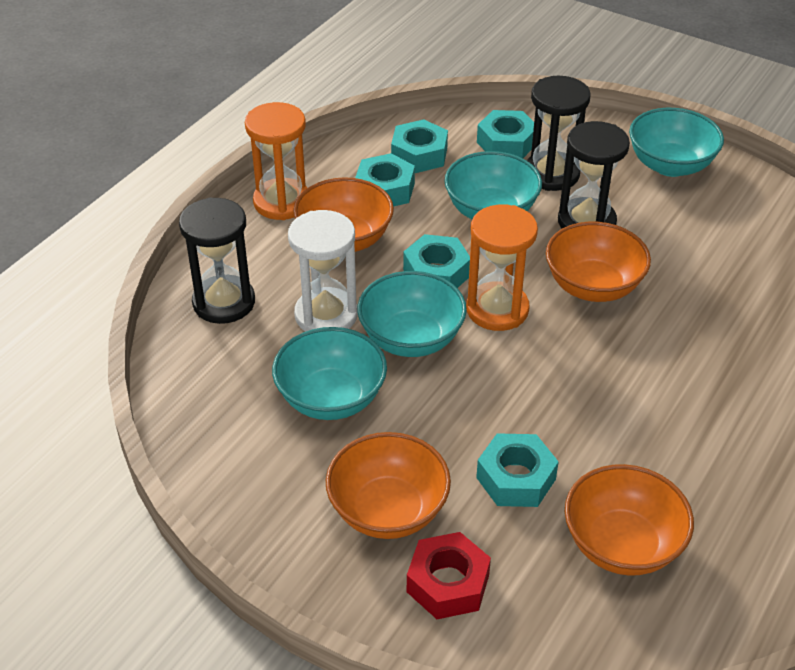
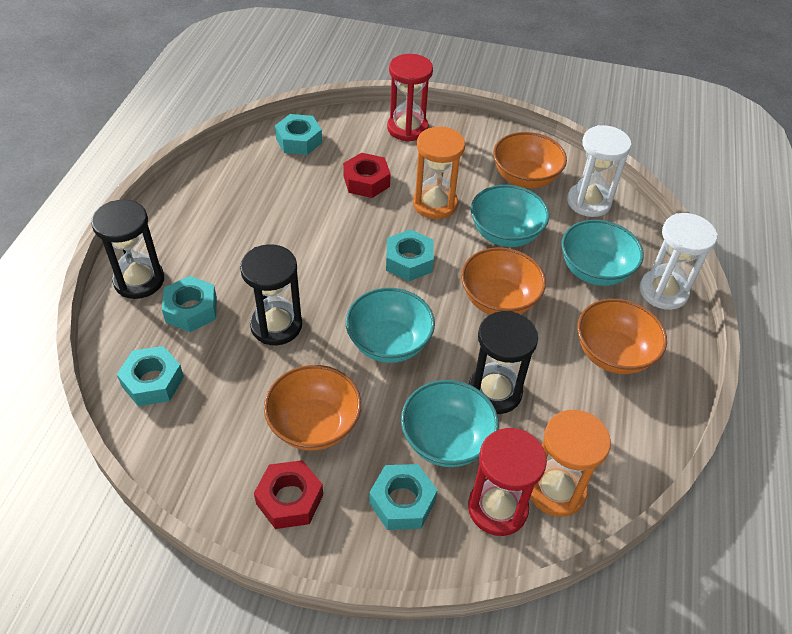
red hourglass: 0 -> 2
red nut: 1 -> 2
white hourglass: 1 -> 2

